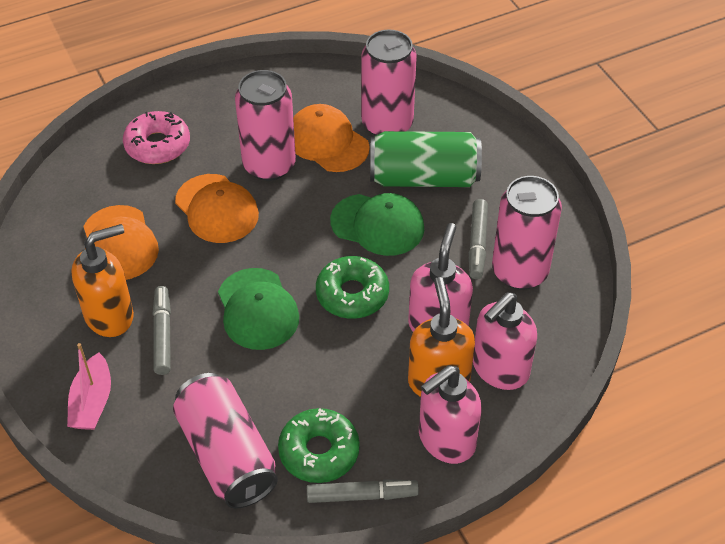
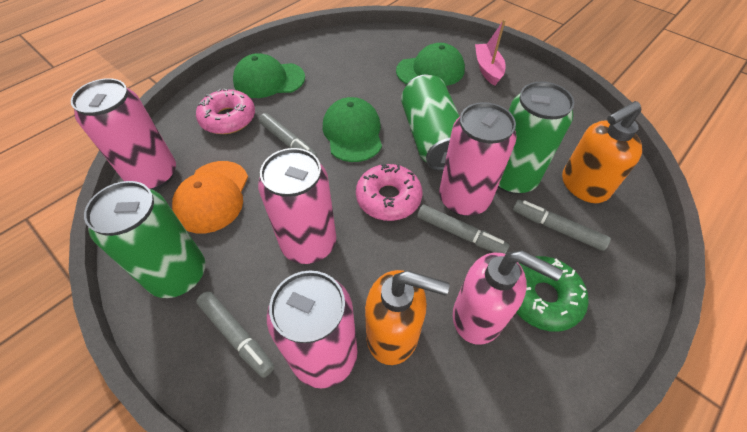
green can: 1 -> 3
green cap: 2 -> 3
green donut: 2 -> 1
grey marker: 3 -> 4
orange cap: 3 -> 1
pink donut: 1 -> 2
pink soap dispenser: 3 -> 1

